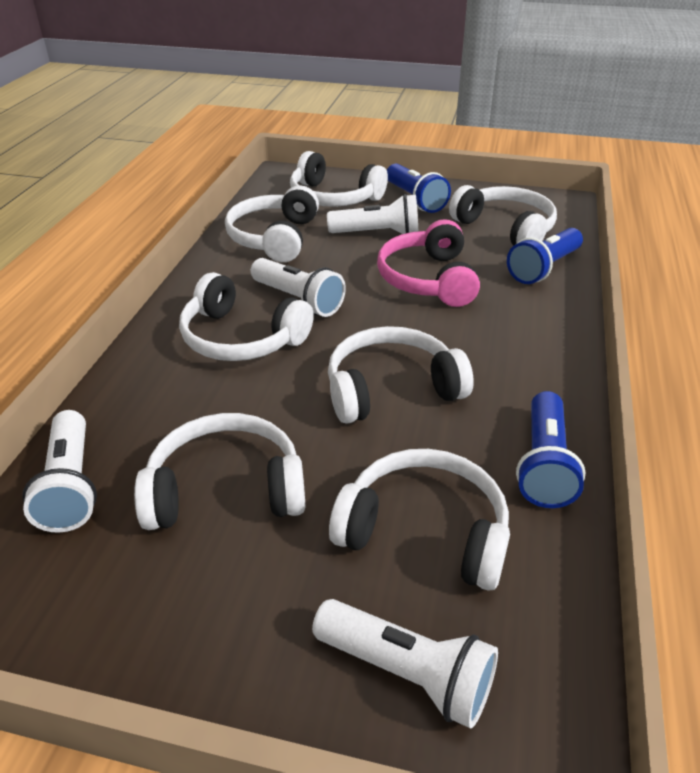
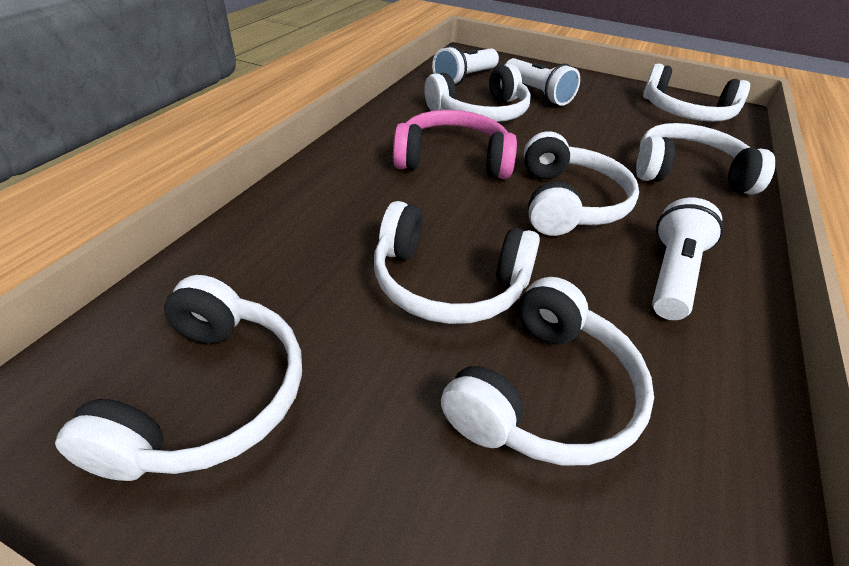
blue flashlight: 3 -> 0
white flashlight: 4 -> 3

